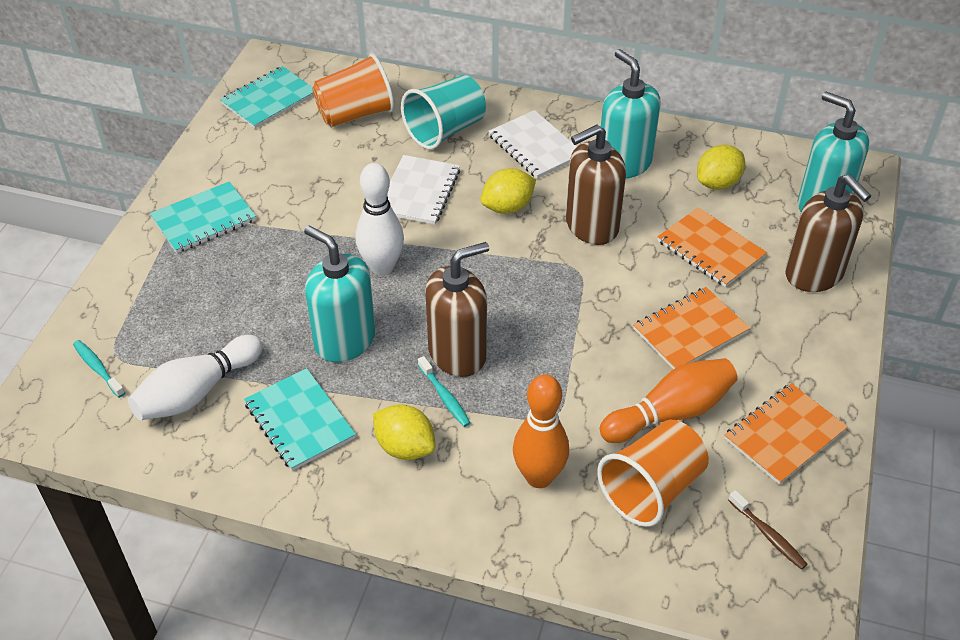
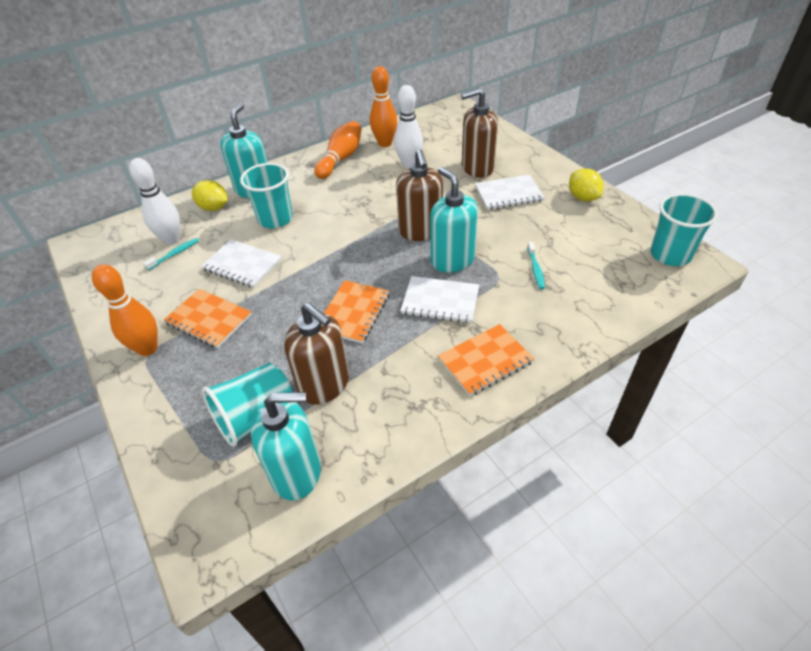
brown toothbrush: 1 -> 0
orange bowling pin: 2 -> 3
orange cup: 2 -> 0
turquoise cup: 1 -> 3
turquoise notebook: 3 -> 0
white notebook: 2 -> 3
yellow lemon: 3 -> 2

